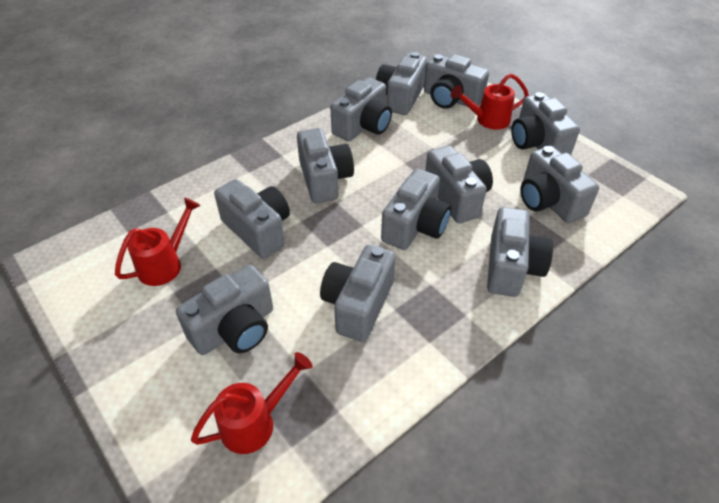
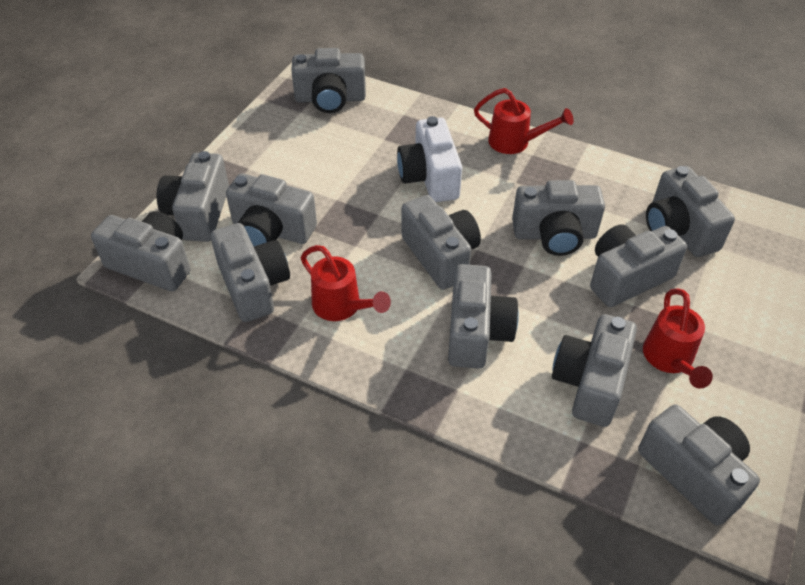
white camera: 0 -> 1

